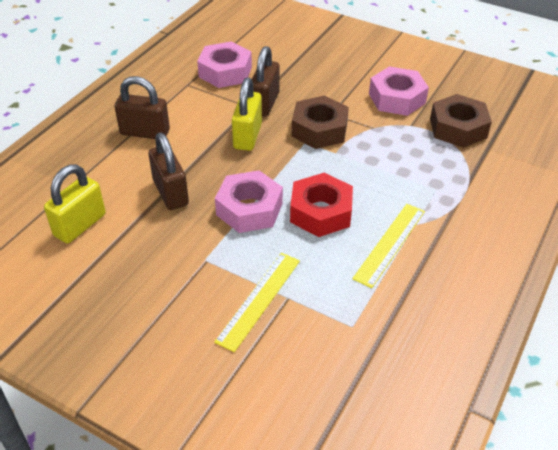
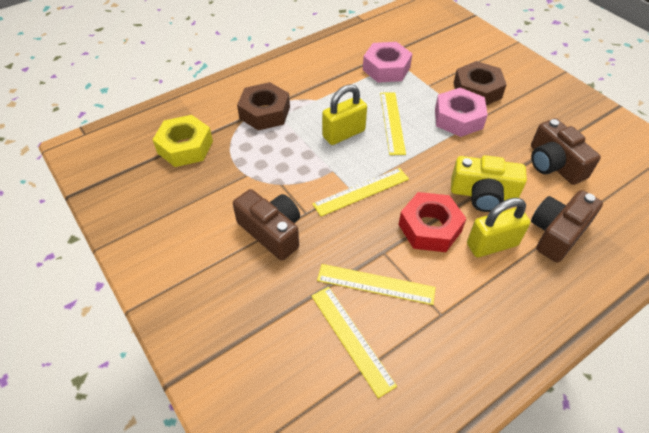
brown camera: 0 -> 3
brown padlock: 3 -> 0
pink nut: 3 -> 2
yellow camera: 0 -> 1
yellow nut: 0 -> 1
yellow ruler: 2 -> 4

